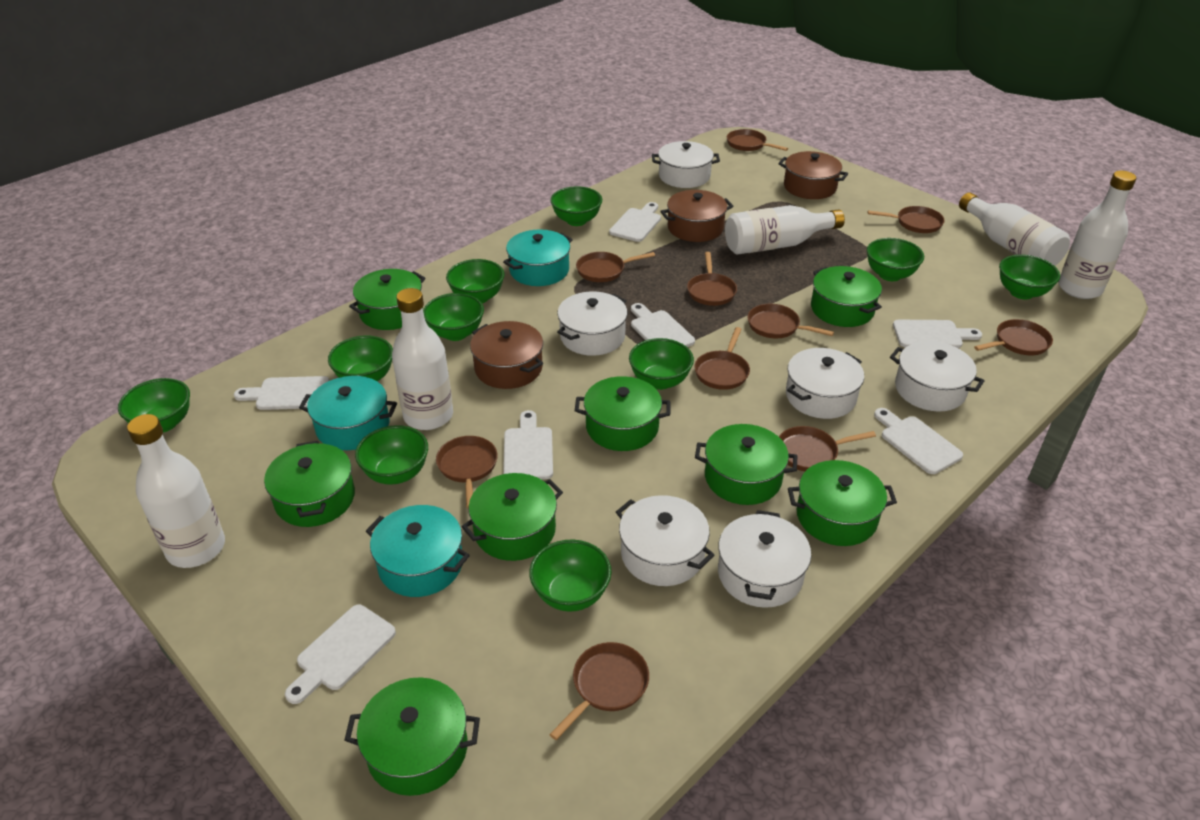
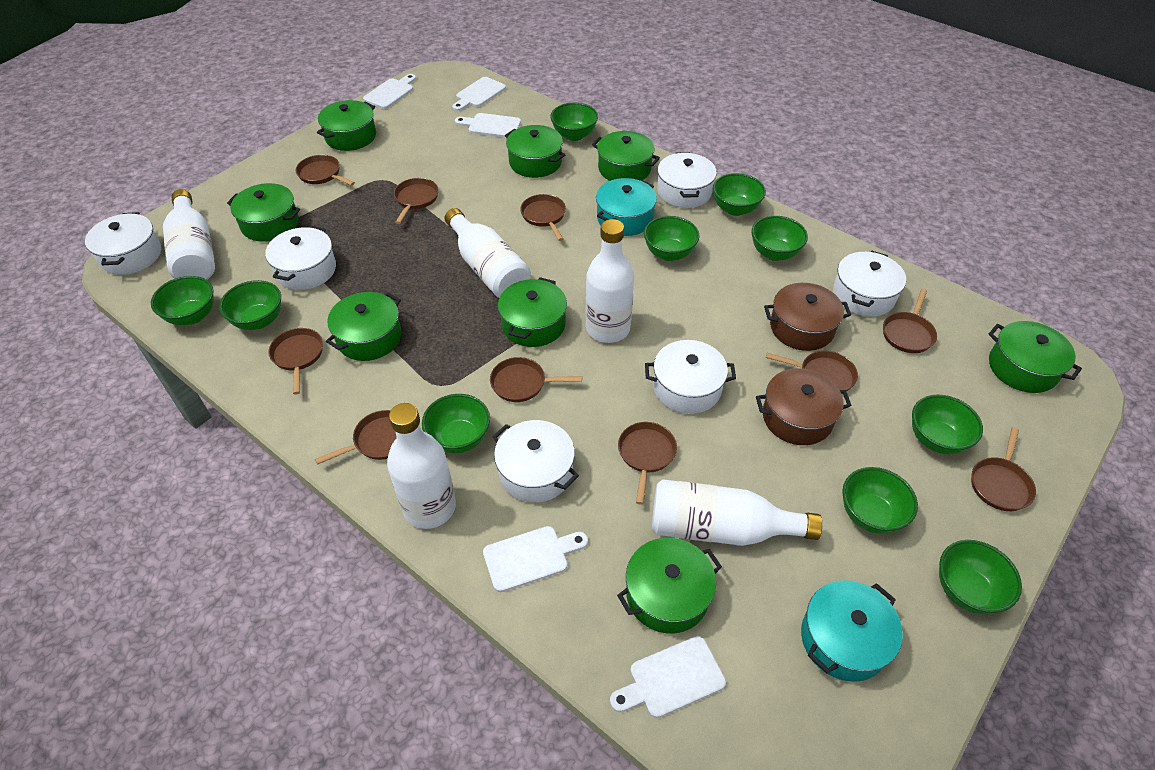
brown pot: 3 -> 2
turquoise pot: 3 -> 2
white cutting board: 7 -> 5

